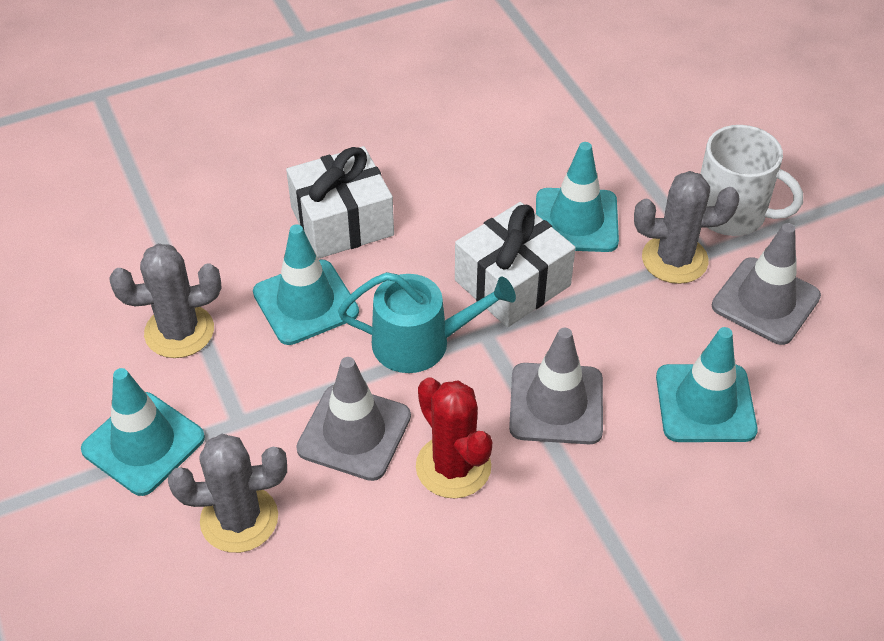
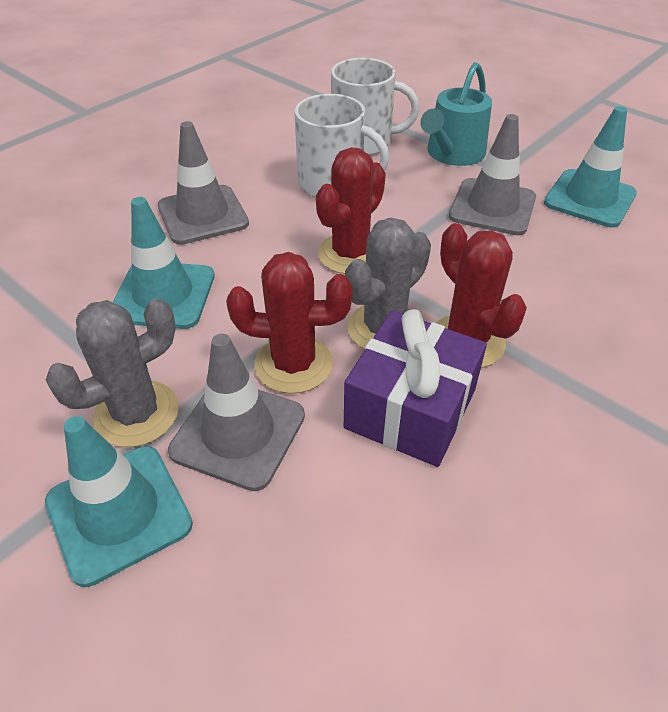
grey cactus: 3 -> 2
purple gift: 0 -> 1
red cactus: 1 -> 3
turquoise traffic cone: 4 -> 3
white gift: 2 -> 0
white mug: 1 -> 2

